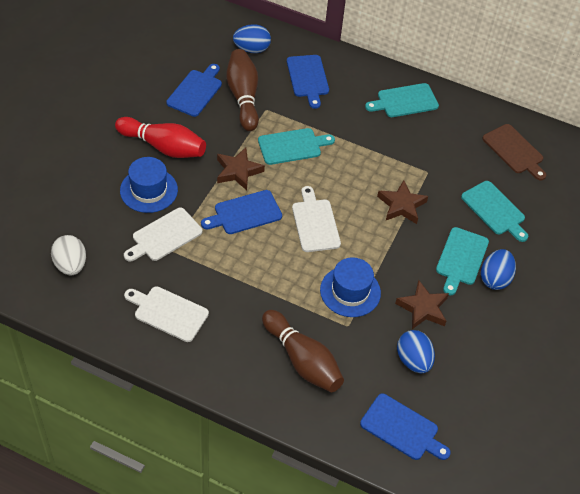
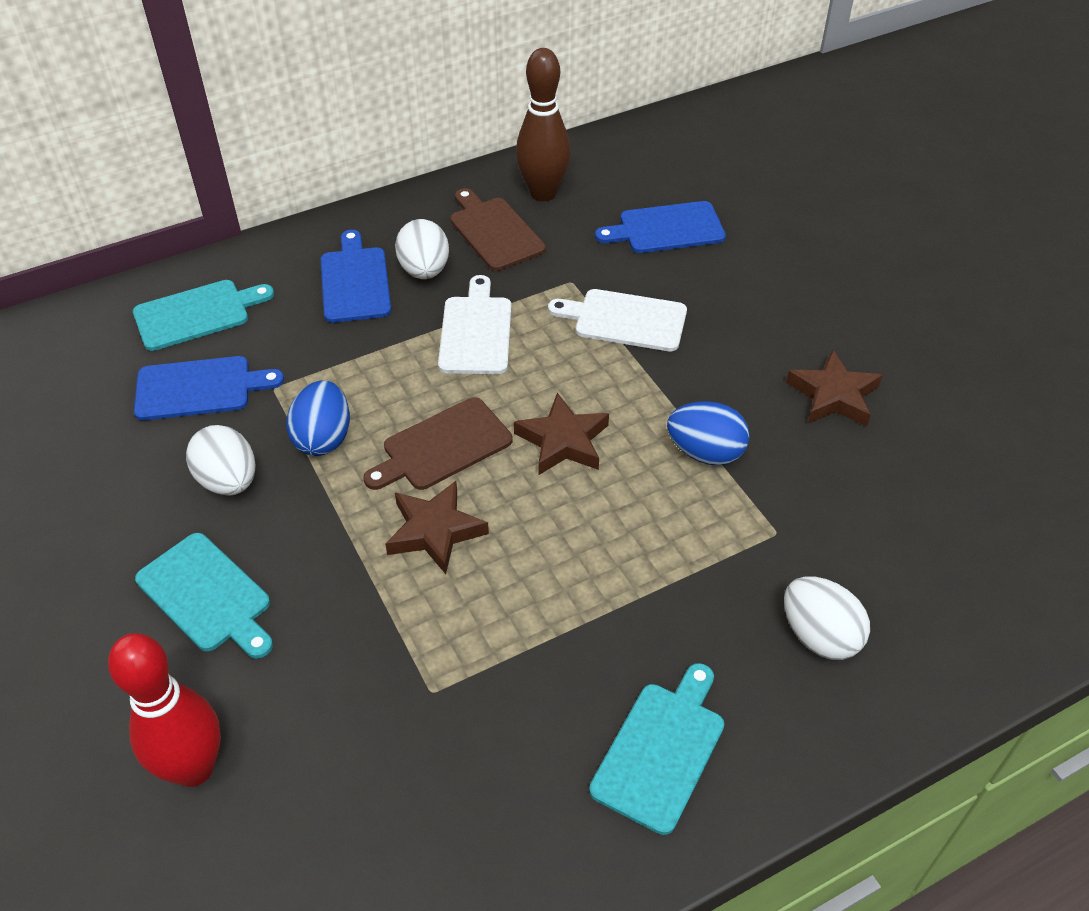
blue cutting board: 4 -> 3
blue egg: 3 -> 2
blue hat: 2 -> 0
brown bowling pin: 2 -> 1
brown cutting board: 1 -> 2
turquoise cutting board: 4 -> 3
white cutting board: 3 -> 2
white egg: 1 -> 3

